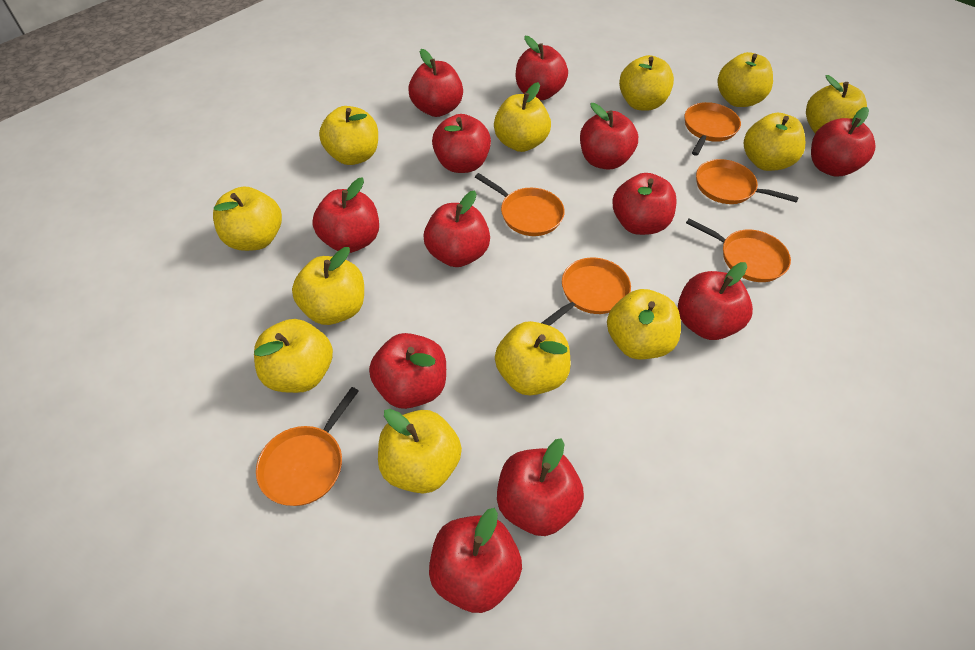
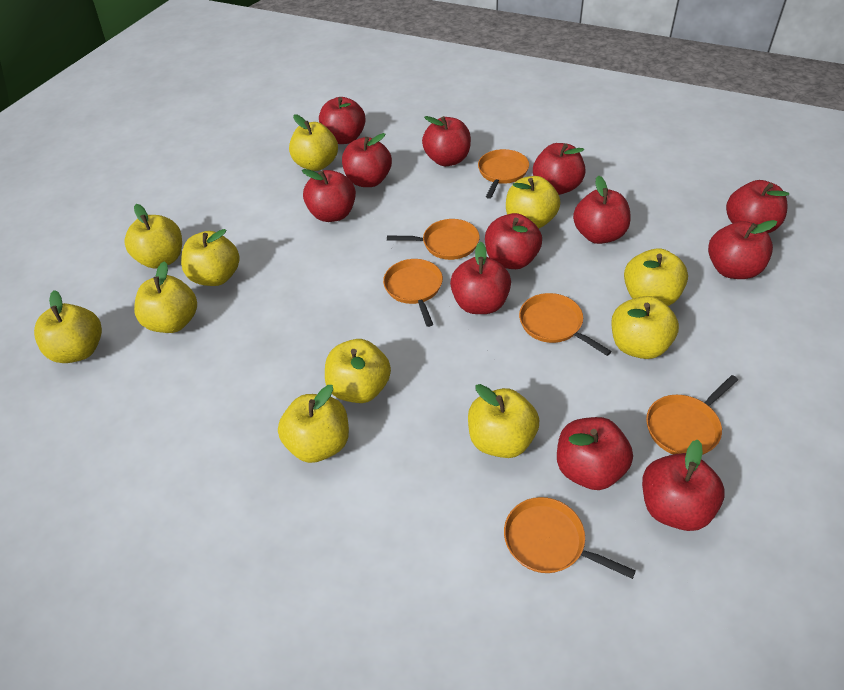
yellow apple: 12 -> 11

